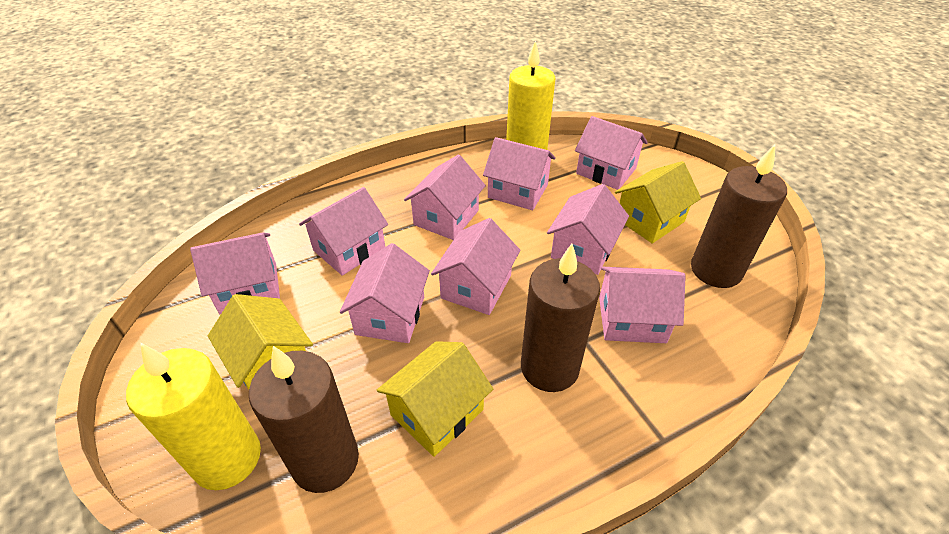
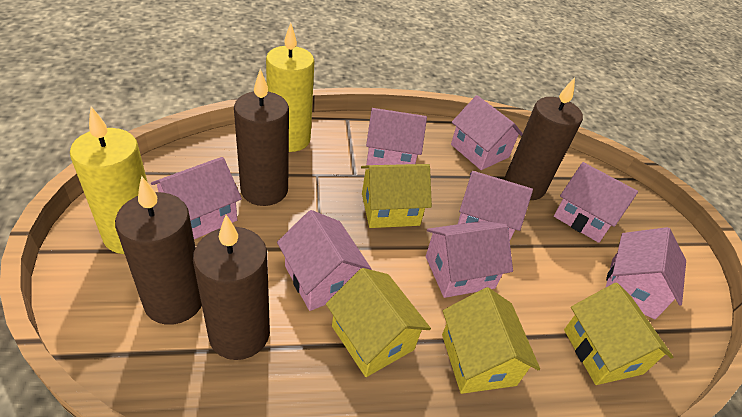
brown candle: 3 -> 4
pink house: 9 -> 8
yellow house: 3 -> 4

